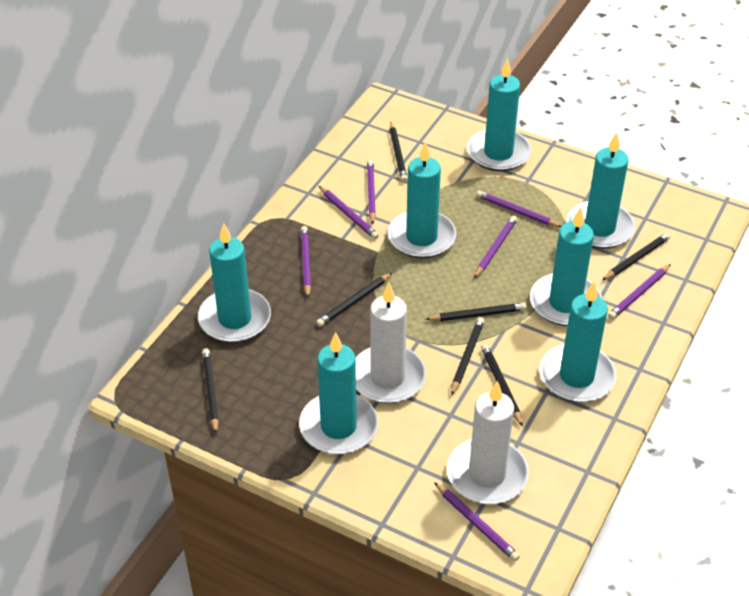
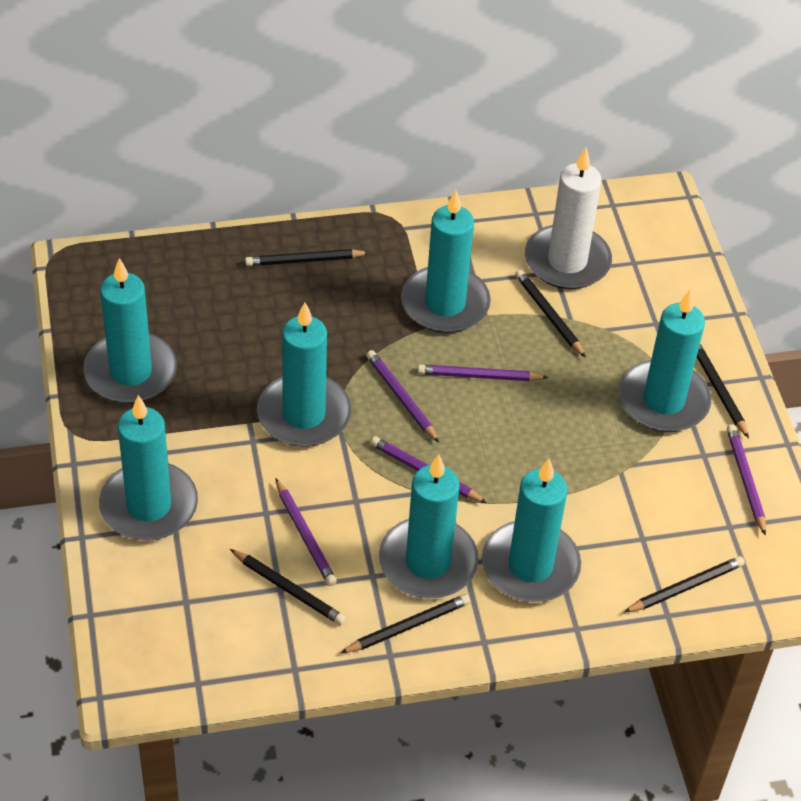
black pencil: 7 -> 6
purple pencil: 7 -> 5
white candle: 2 -> 1

